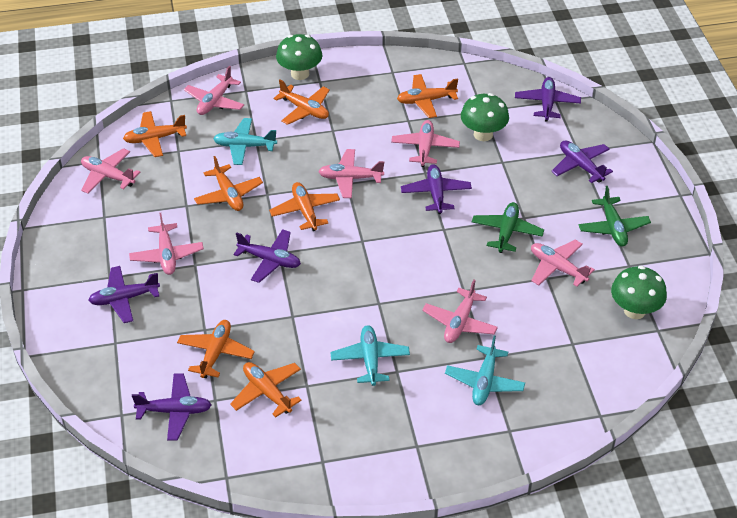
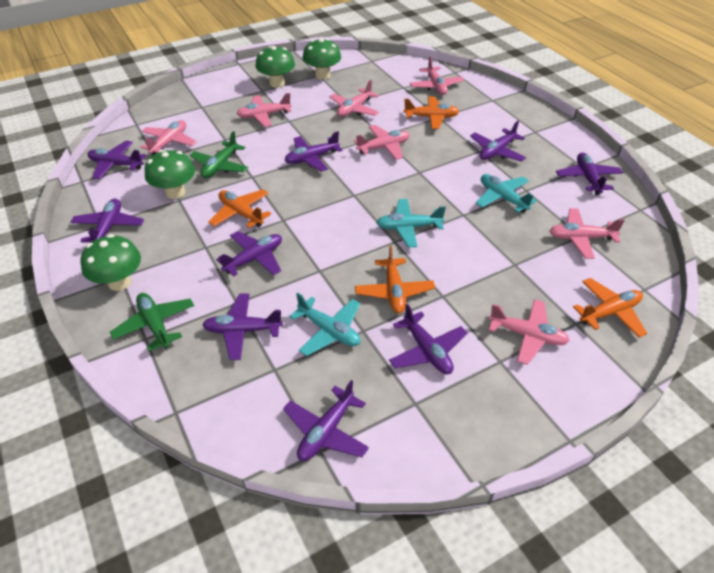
green mushroom: 3 -> 4
orange plane: 7 -> 4
purple plane: 6 -> 9

